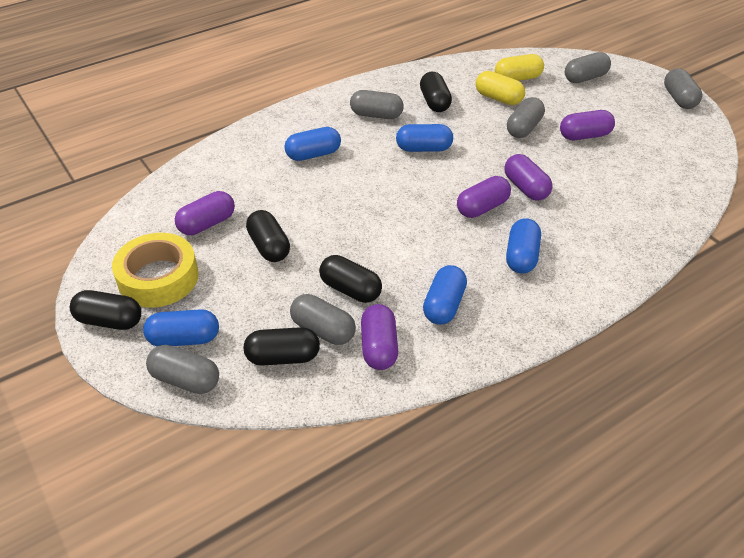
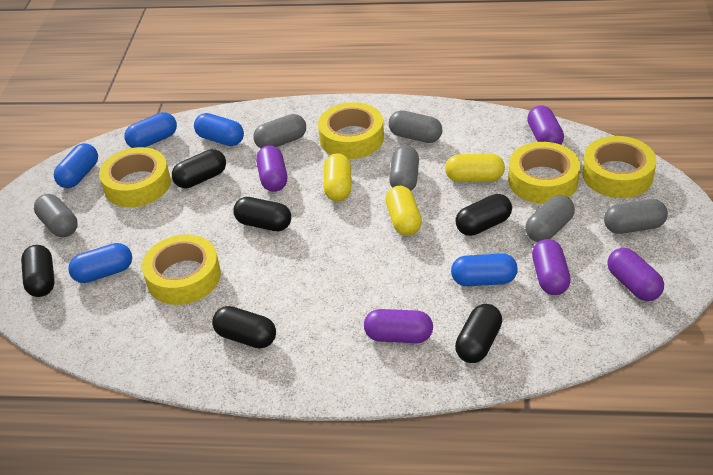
black capsule: 5 -> 6
yellow capsule: 2 -> 3
yellow tape: 1 -> 5

